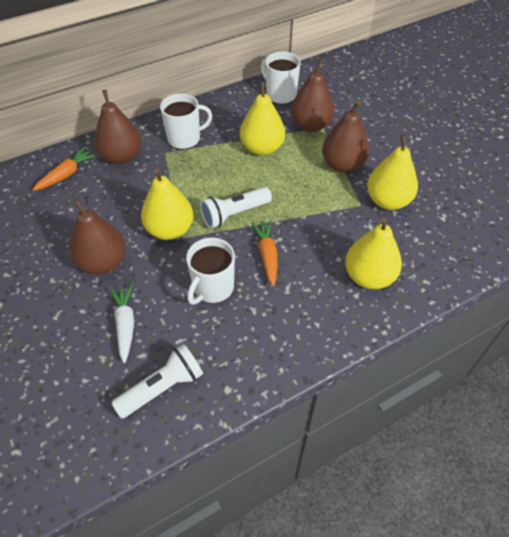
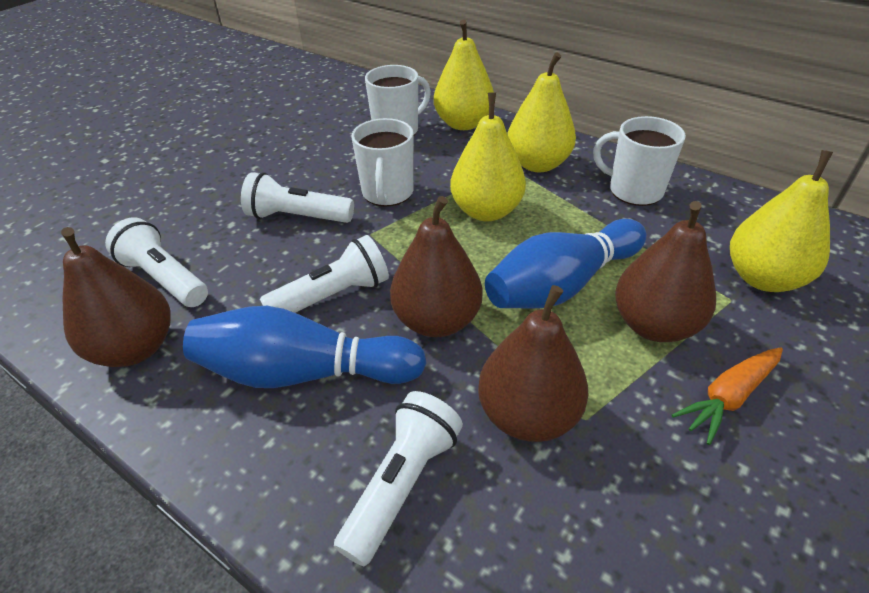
blue bowling pin: 0 -> 2
orange carrot: 2 -> 1
white carrot: 1 -> 0
white flashlight: 2 -> 4

